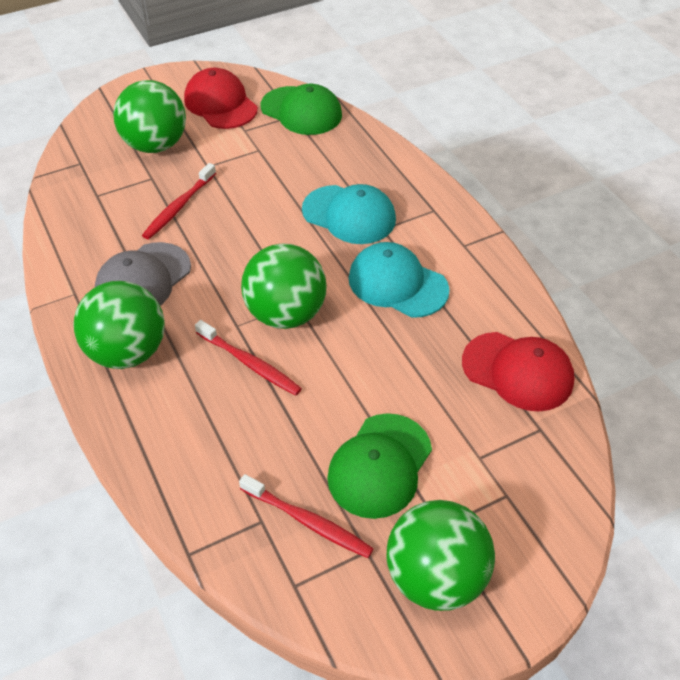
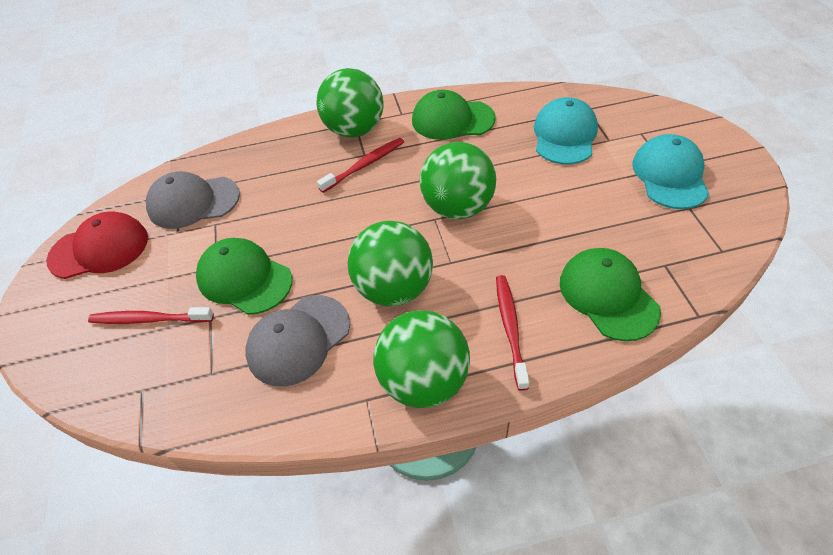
green cap: 2 -> 3
grey cap: 1 -> 2
red cap: 2 -> 1

